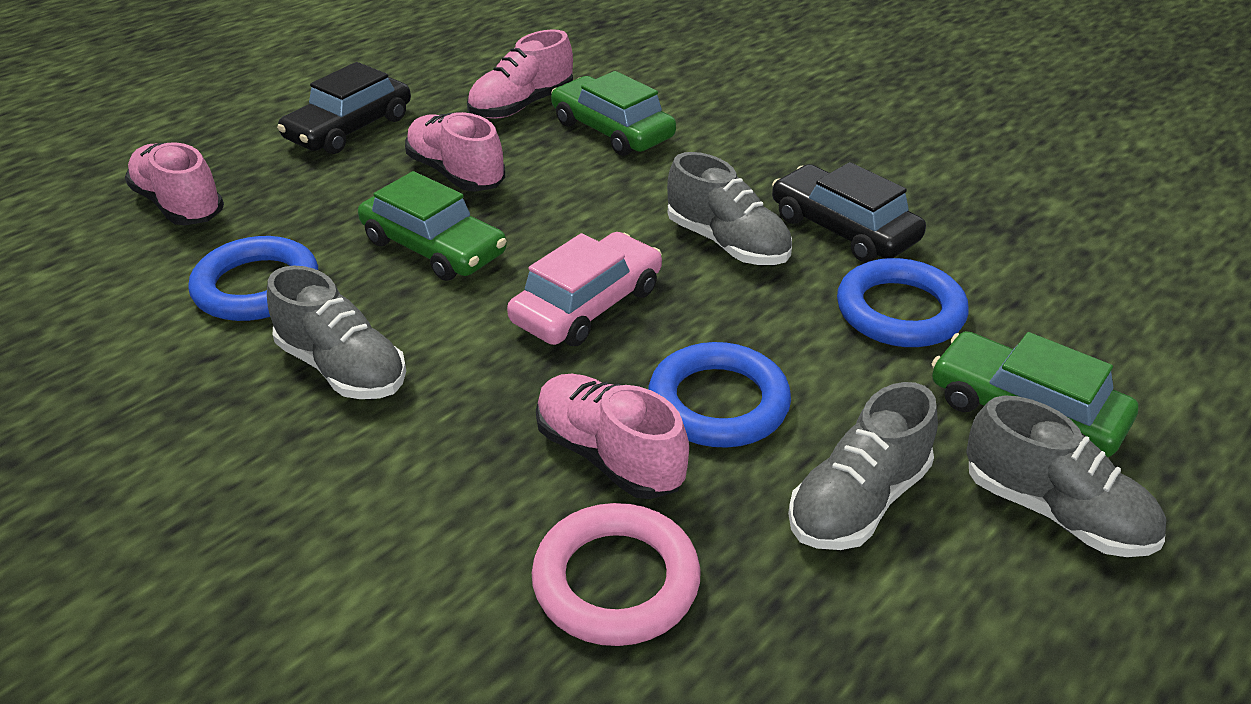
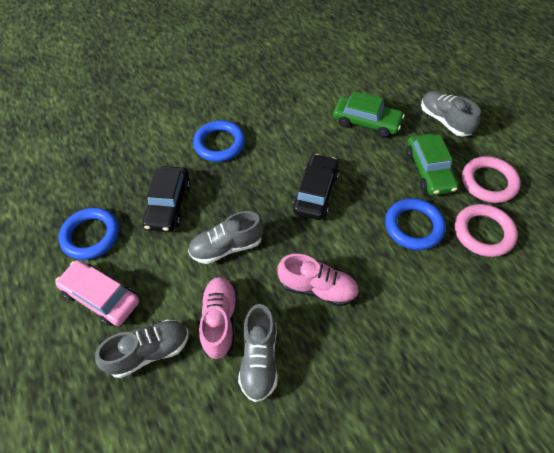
green car: 3 -> 2
pink ring: 1 -> 2
pink shoe: 4 -> 2

